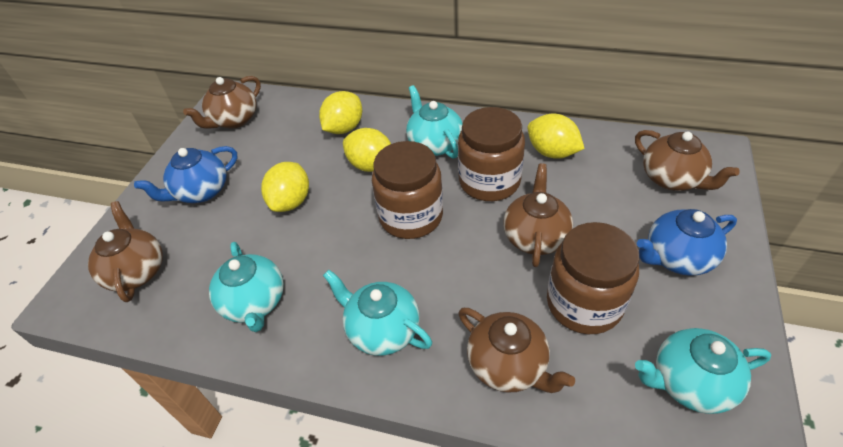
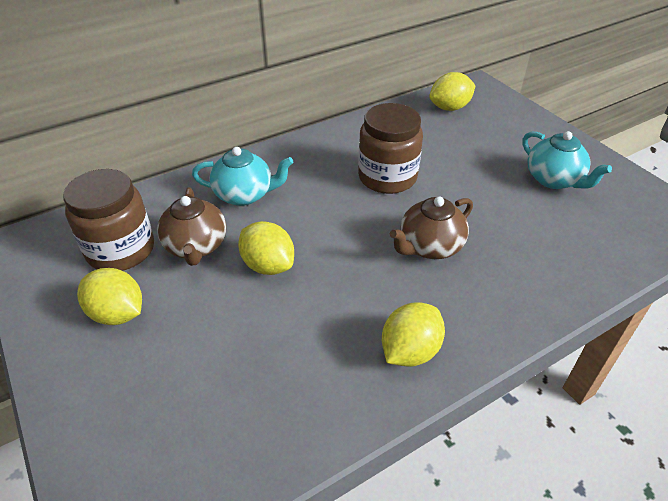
blue teapot: 2 -> 0
brown jar: 3 -> 2
brown teapot: 5 -> 2
turquoise teapot: 4 -> 2

